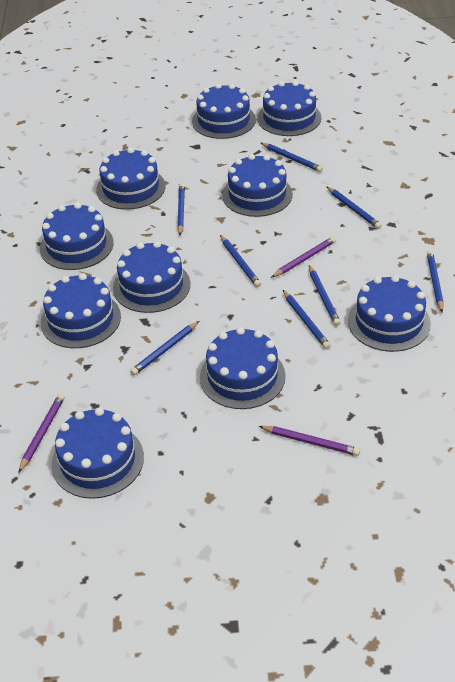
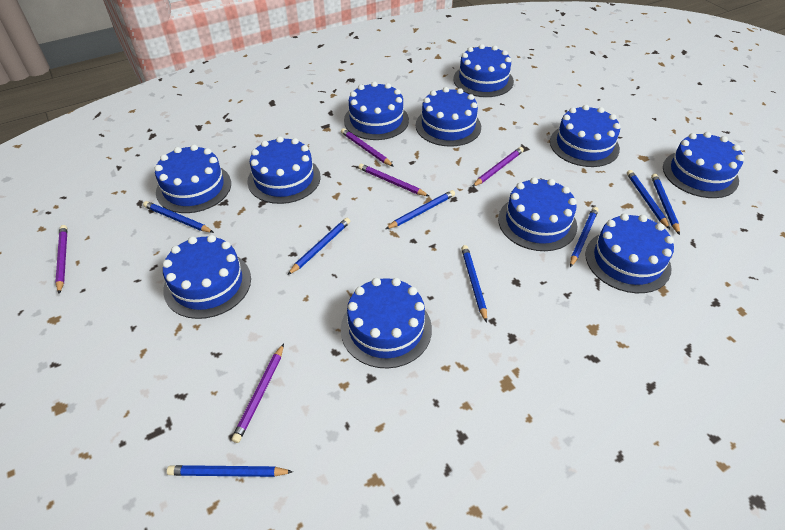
blue cake: 10 -> 11
purple pencil: 3 -> 5

